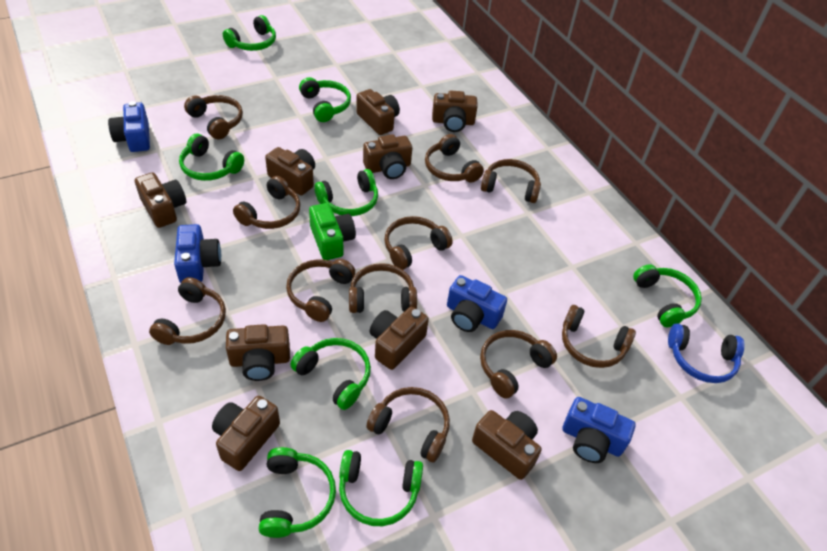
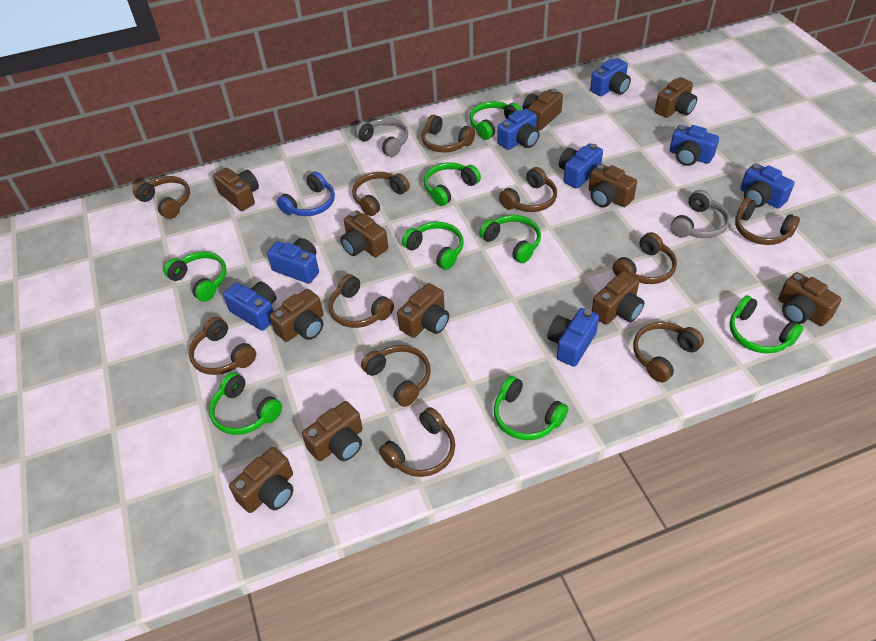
blue camera: 4 -> 8
brown camera: 9 -> 11
green camera: 1 -> 0
grey headphones: 0 -> 2

